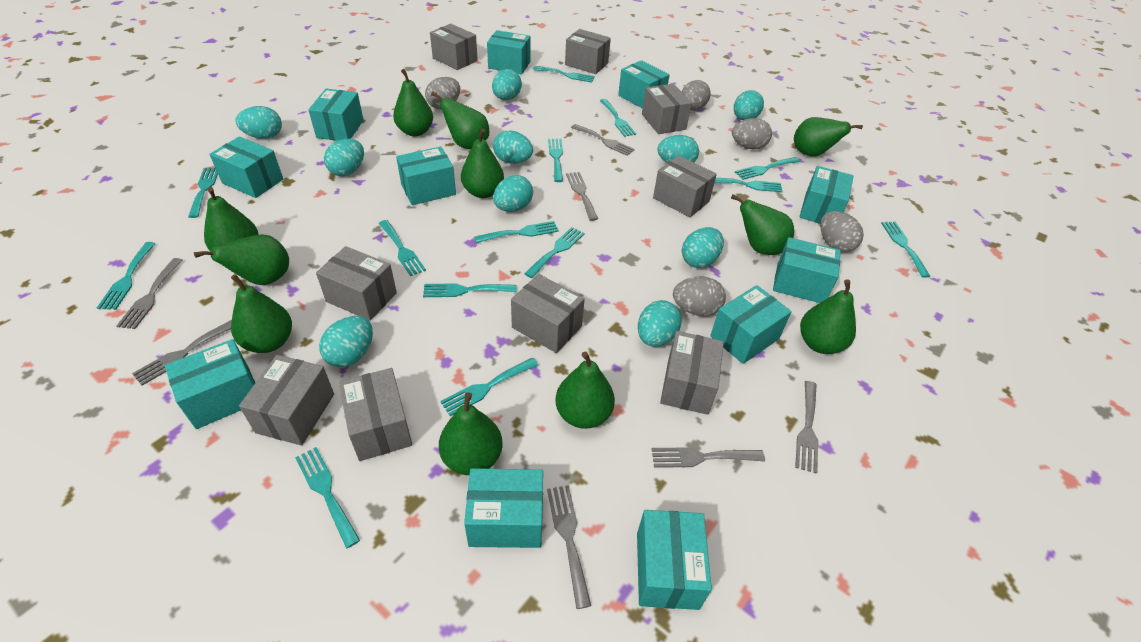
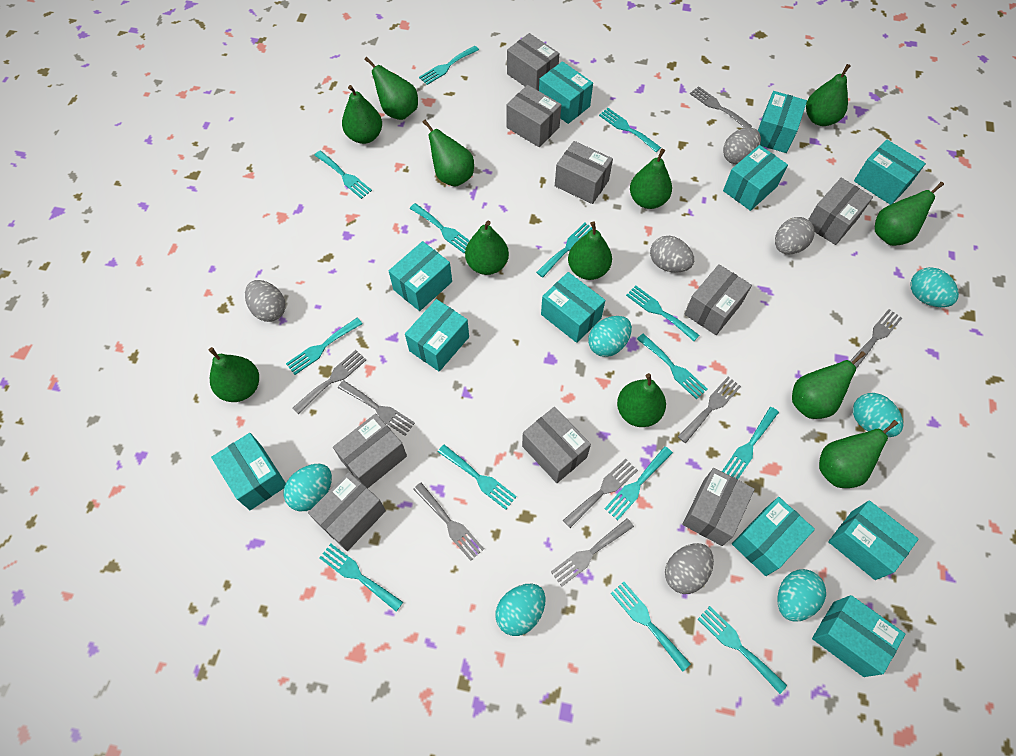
green pear: 11 -> 12
grey fork: 7 -> 8
turquoise egg: 10 -> 6

